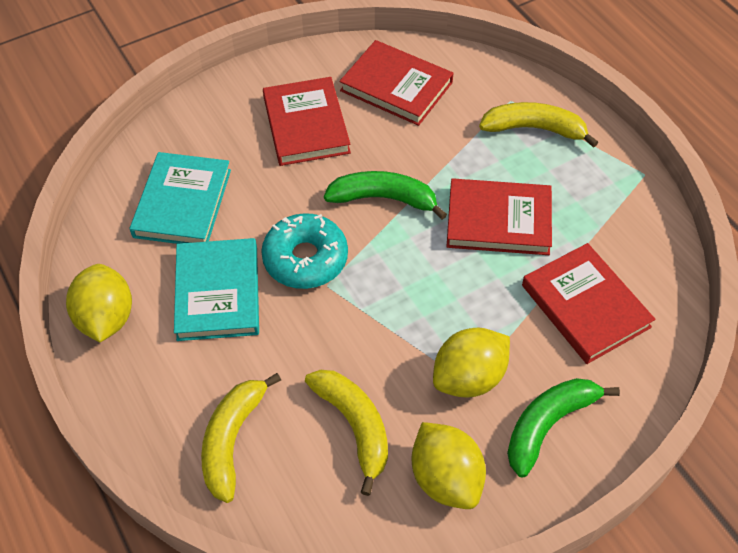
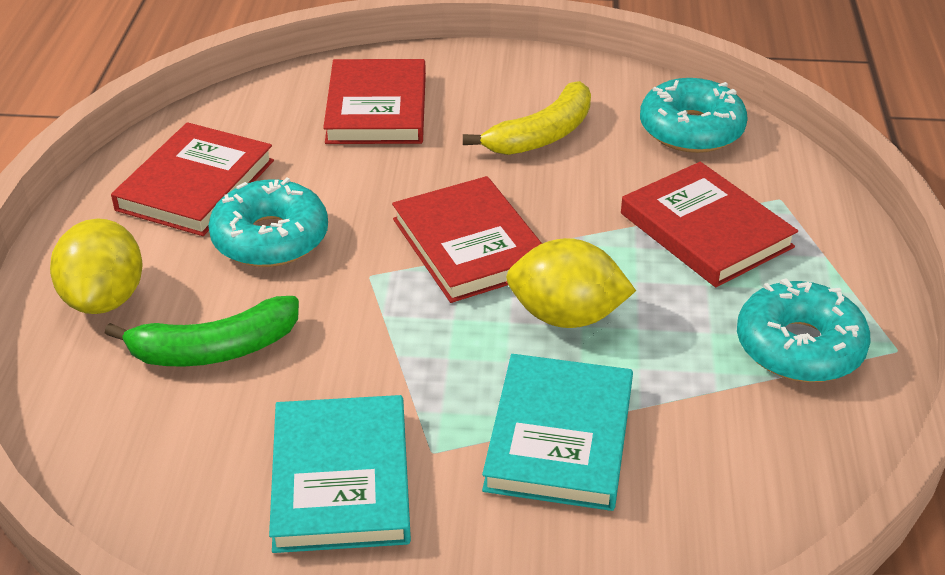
green banana: 2 -> 1
turquoise donut: 1 -> 3
yellow banana: 3 -> 1
yellow lemon: 3 -> 2

